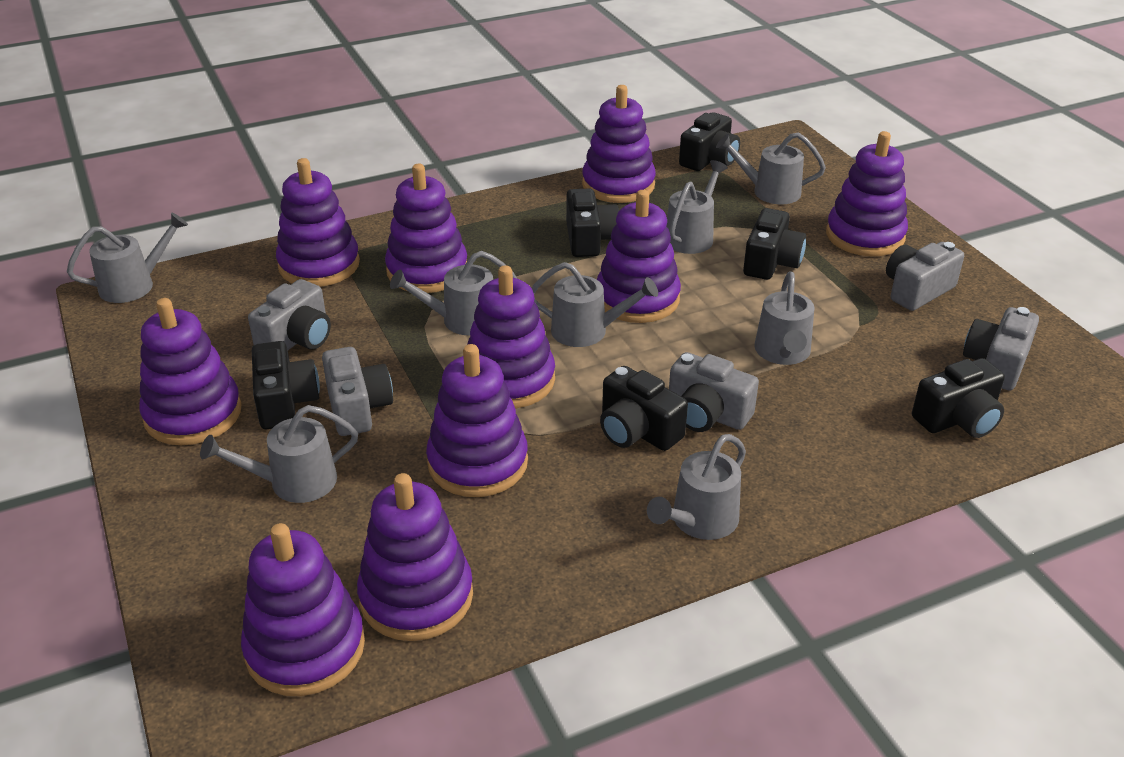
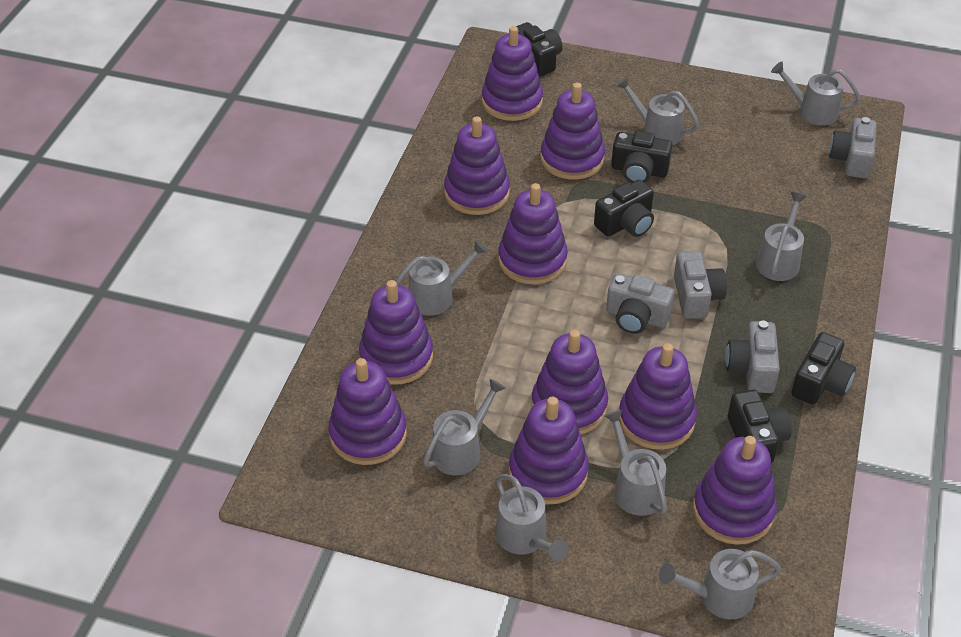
black camera: 6 -> 5
grey camera: 5 -> 4

